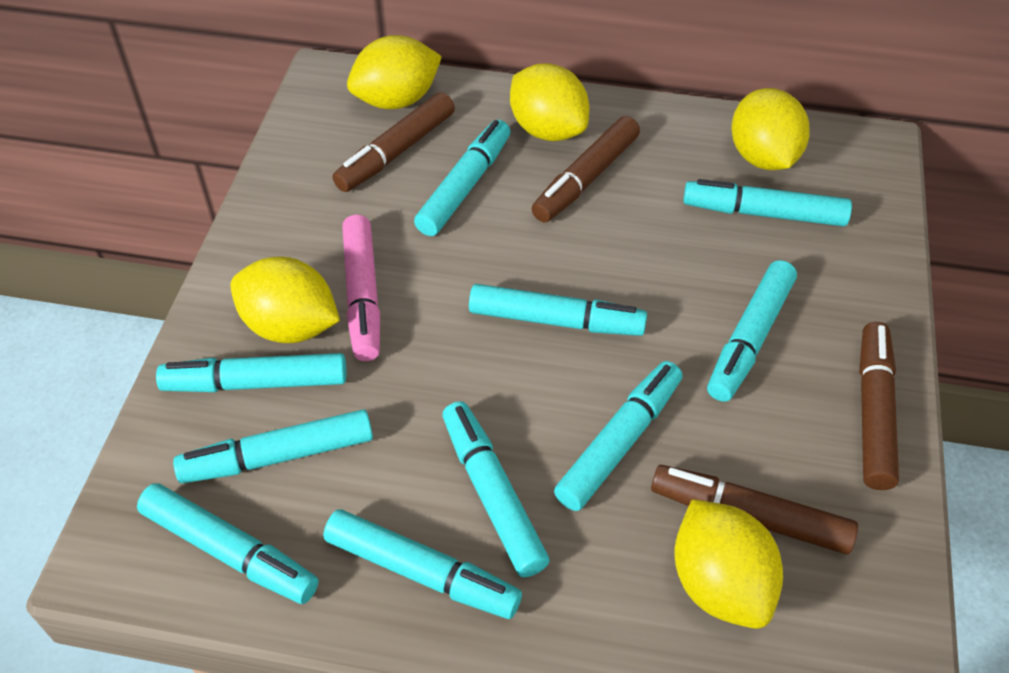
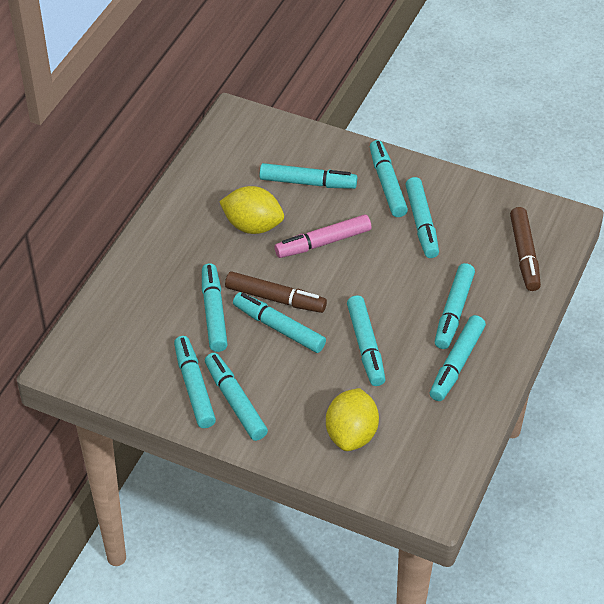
brown marker: 4 -> 2
yellow lemon: 5 -> 2

